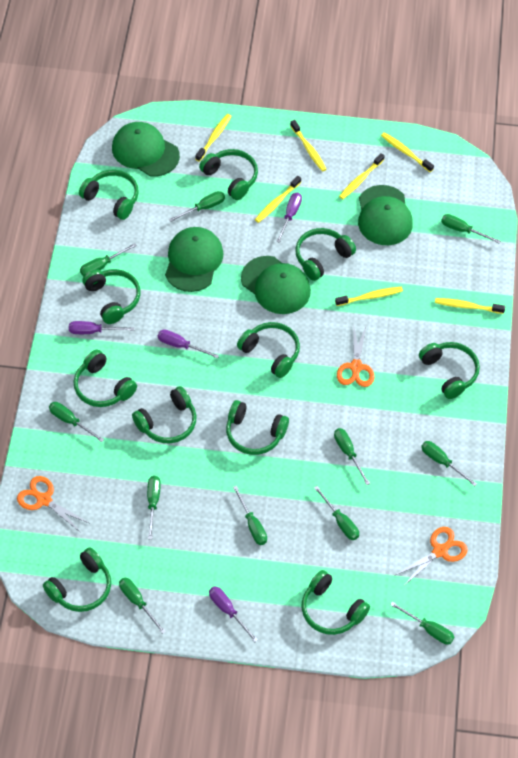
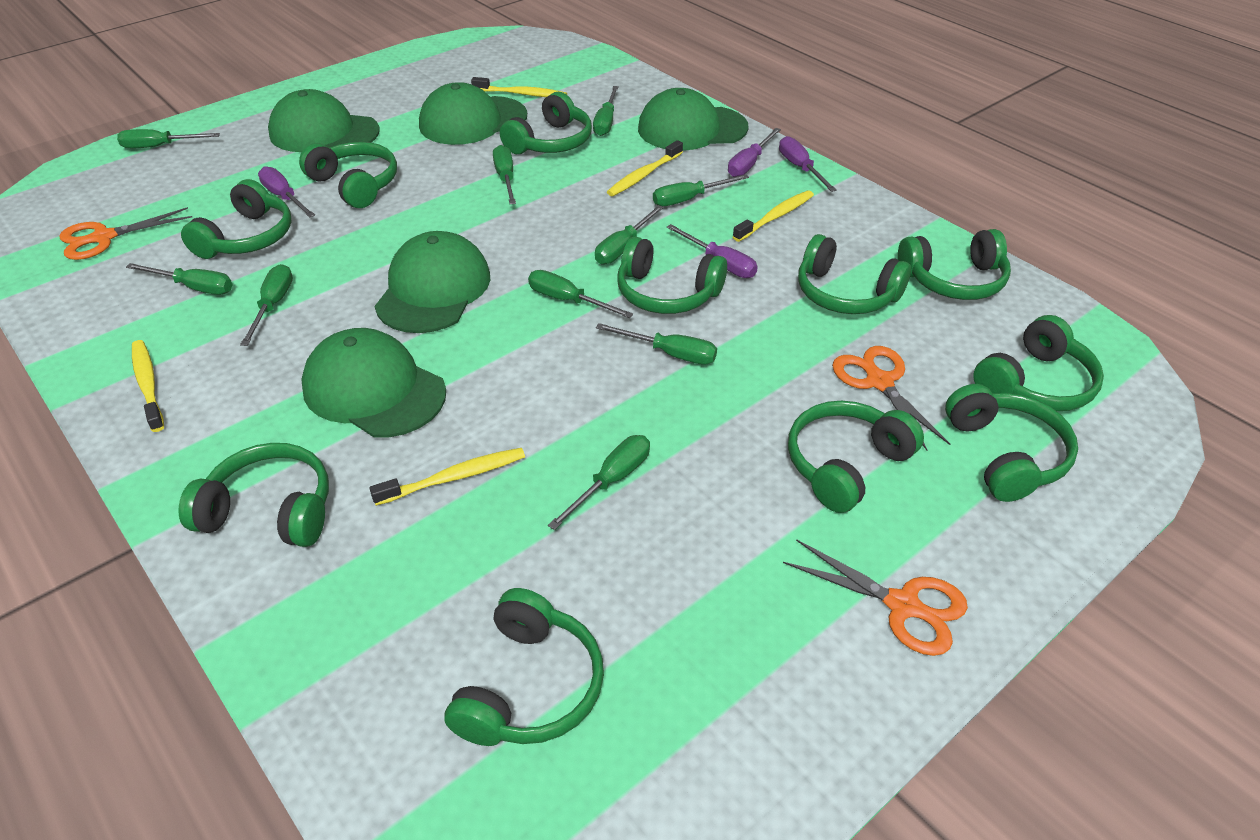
green cap: 4 -> 5
green screwdriver: 11 -> 10
yellow toothbrush: 7 -> 5

